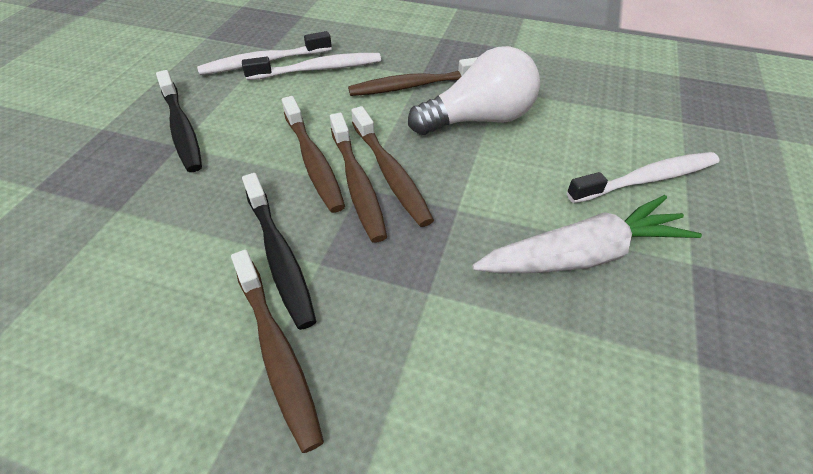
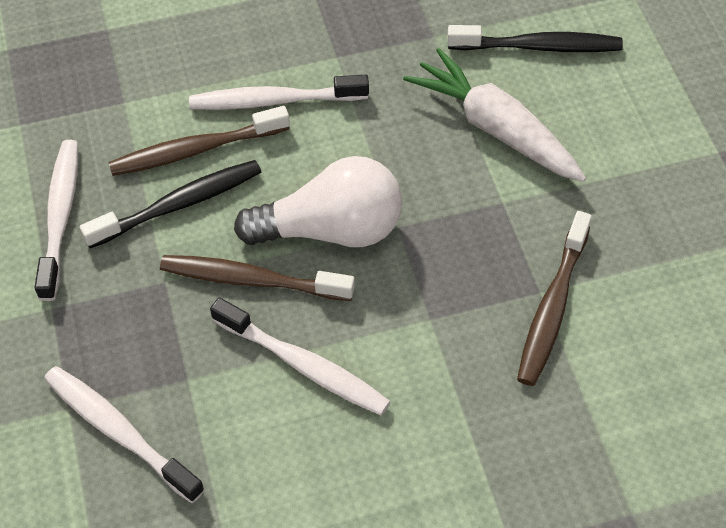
brown toothbrush: 5 -> 3
white toothbrush: 3 -> 4

